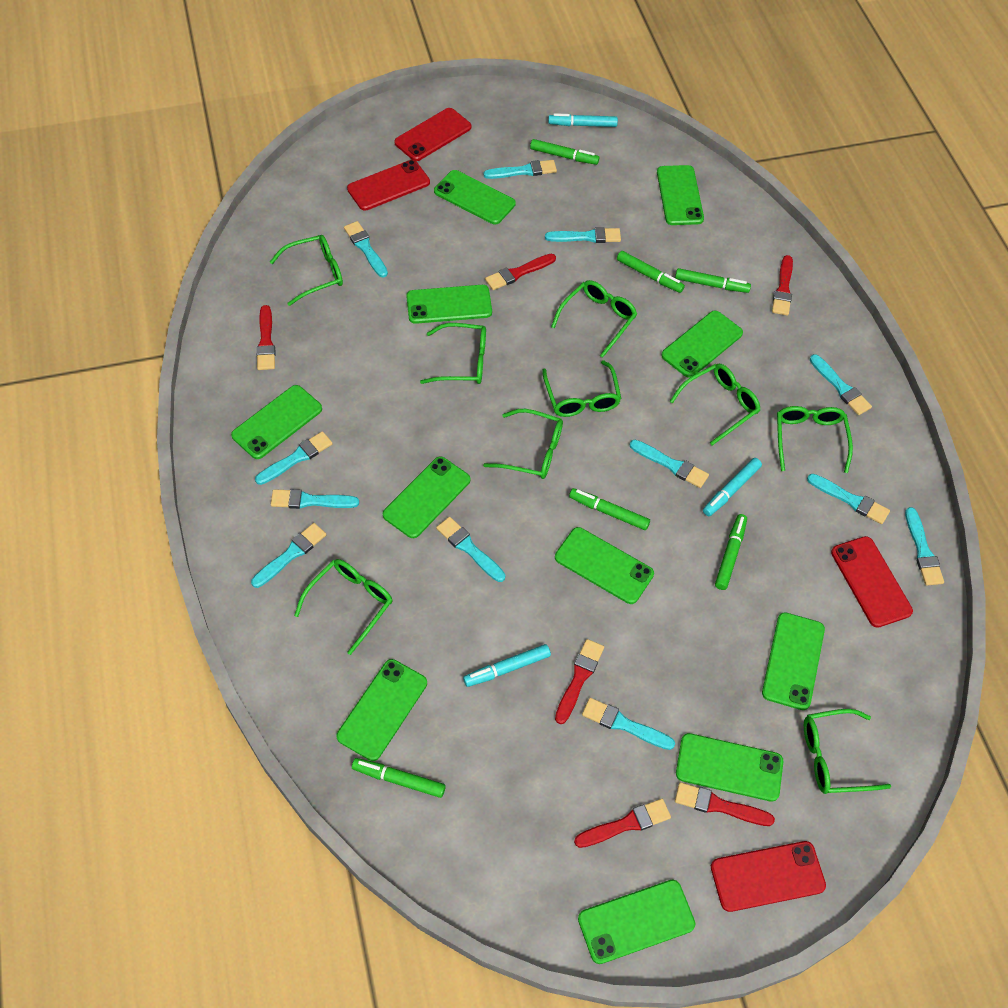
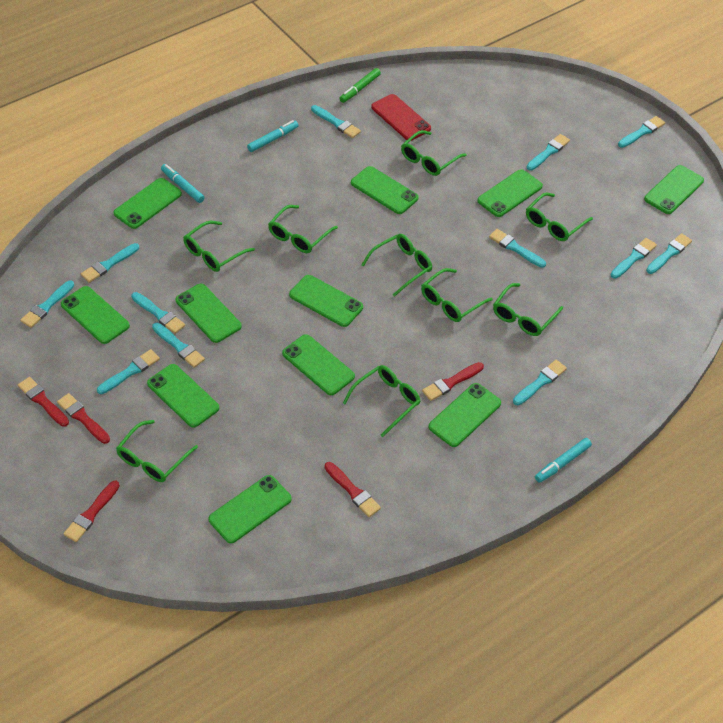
green marker: 6 -> 1
red brush: 6 -> 5
red phone: 4 -> 1

